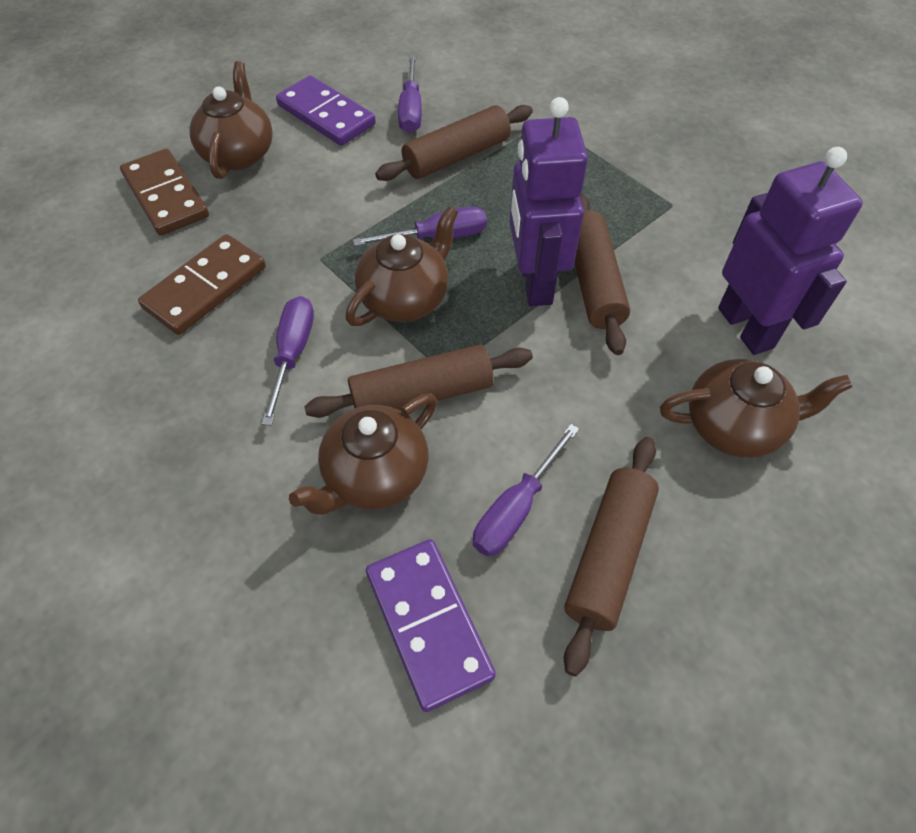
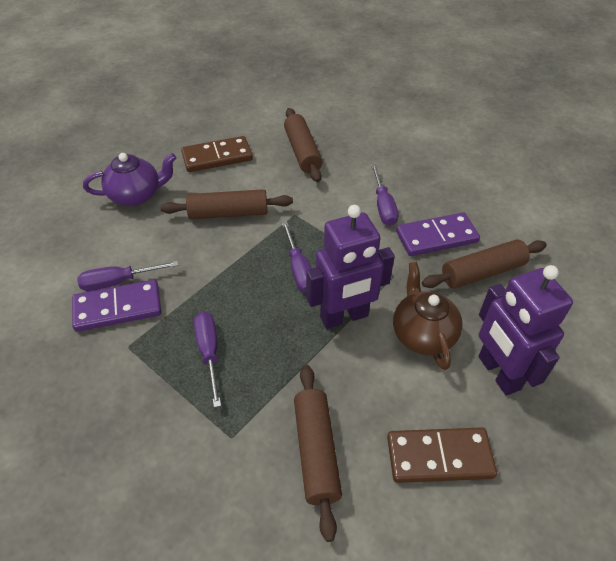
brown teapot: 4 -> 1
purple teapot: 0 -> 1

